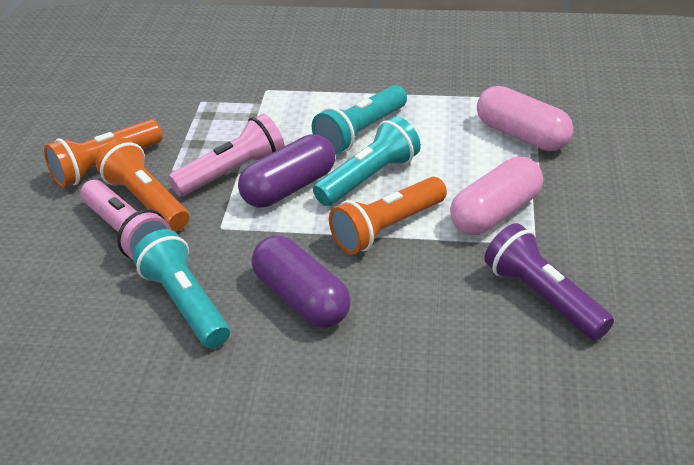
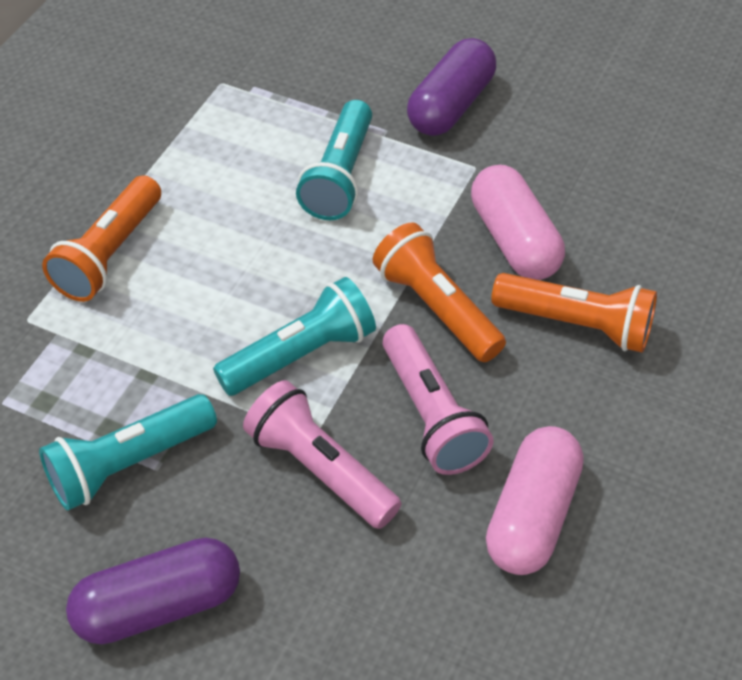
purple flashlight: 1 -> 0

